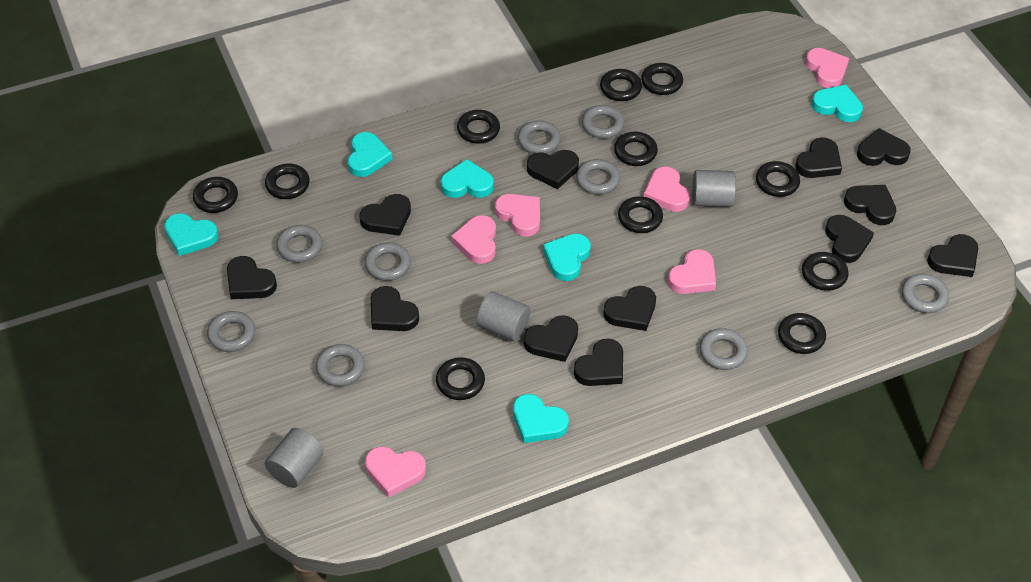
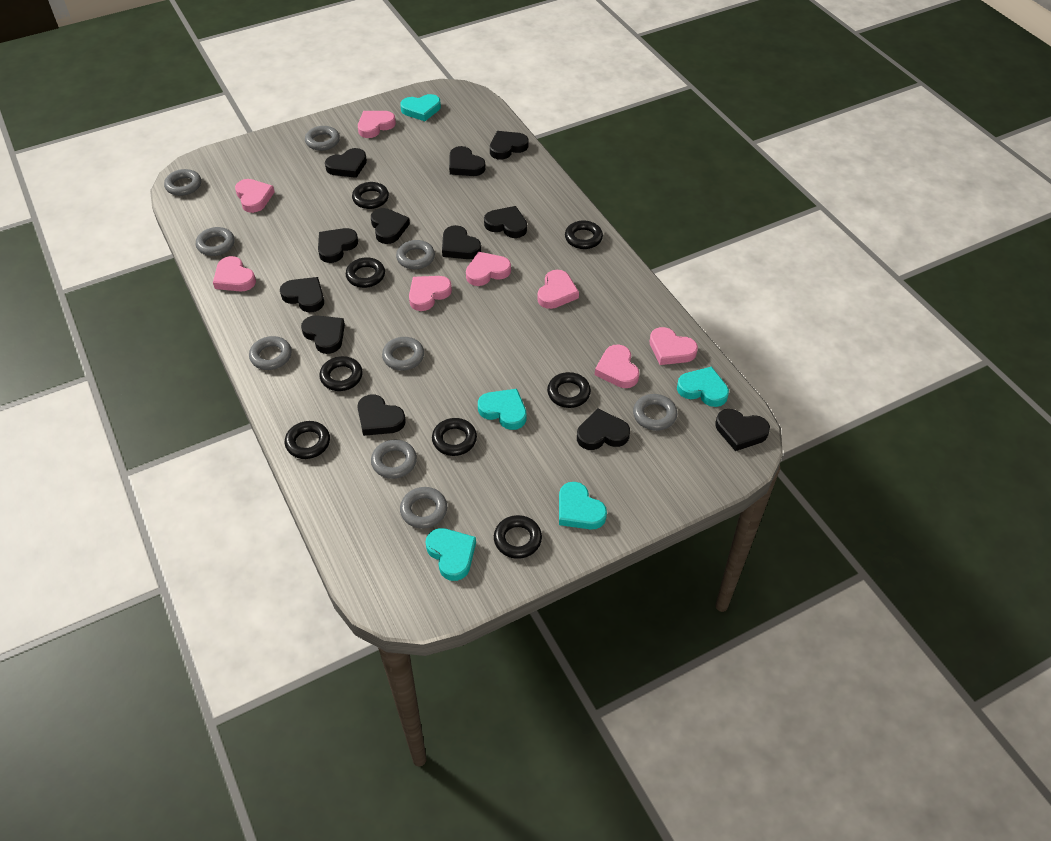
black ring: 11 -> 8
grey cylinder: 3 -> 0
pink heart: 6 -> 8
turquoise heart: 6 -> 5

